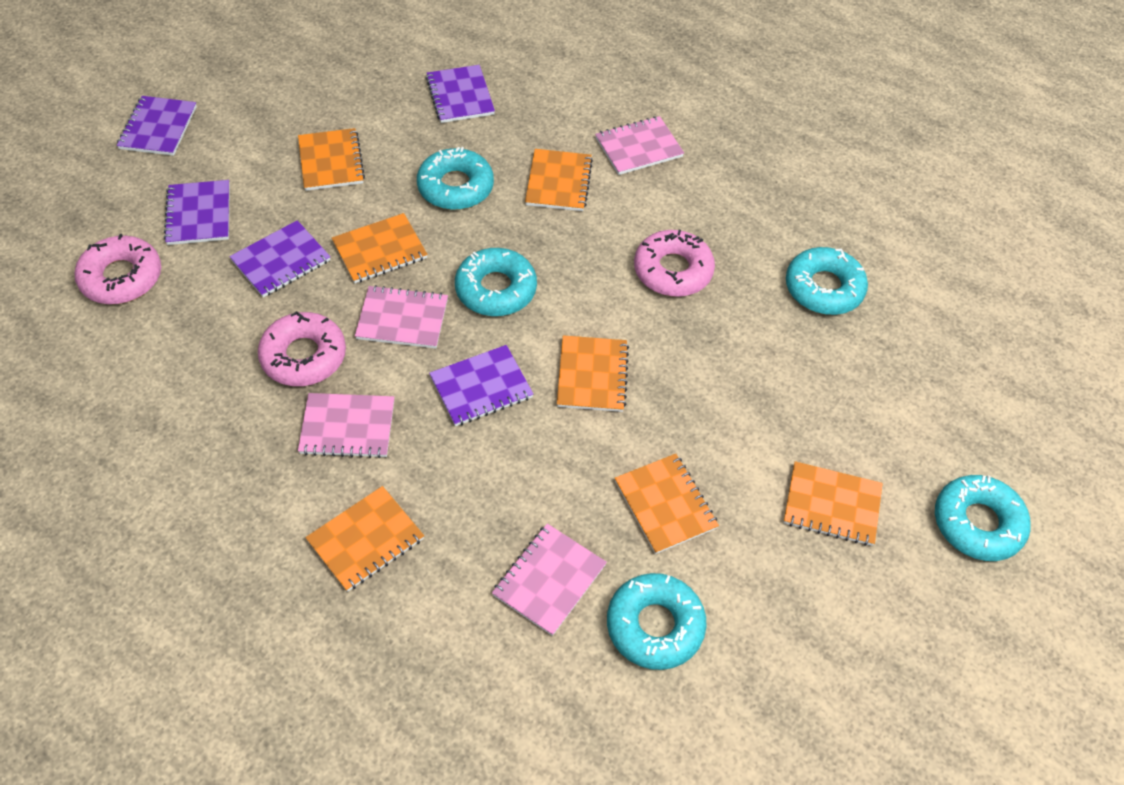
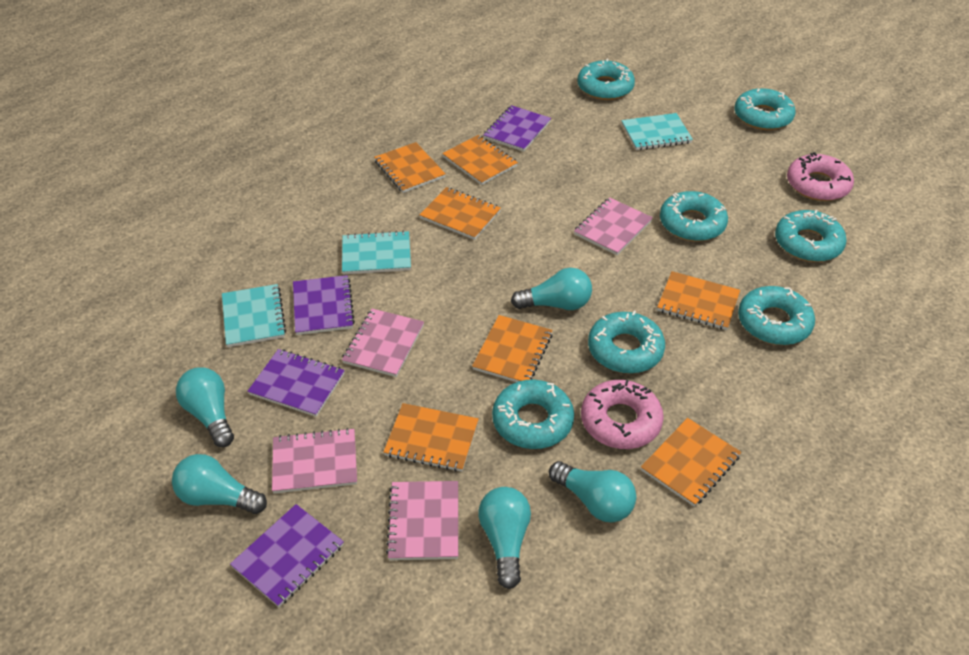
pink donut: 3 -> 2
purple notebook: 5 -> 4
turquoise donut: 5 -> 7
turquoise light bulb: 0 -> 5
turquoise notebook: 0 -> 3

